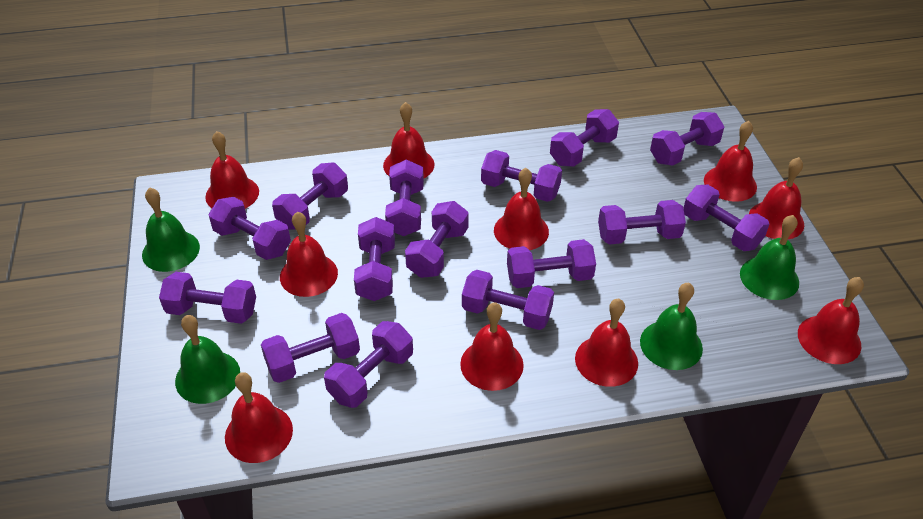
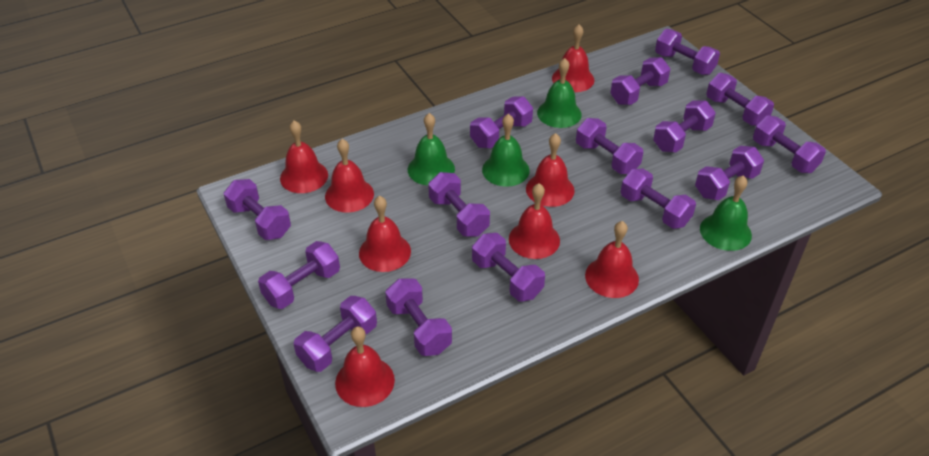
red bell: 10 -> 8

